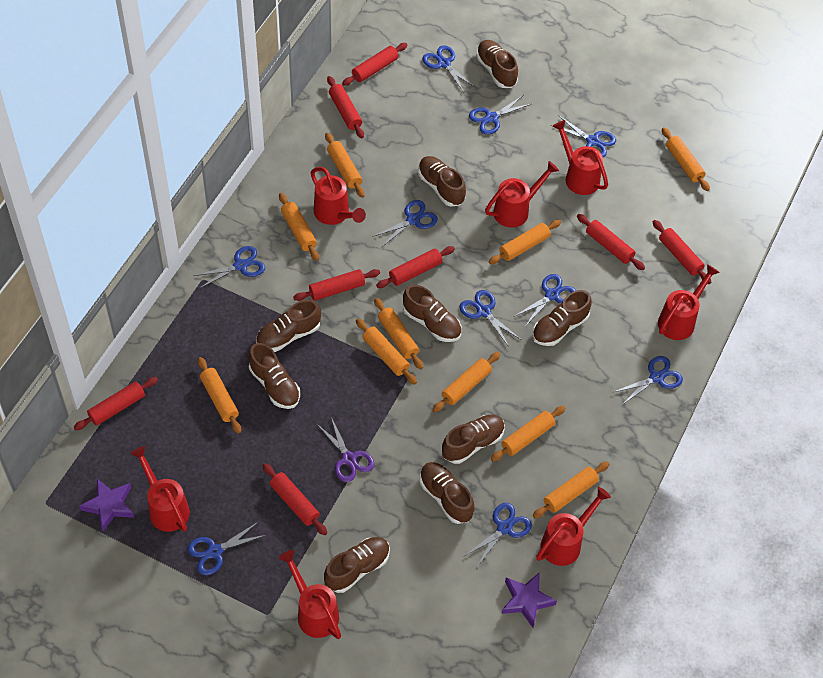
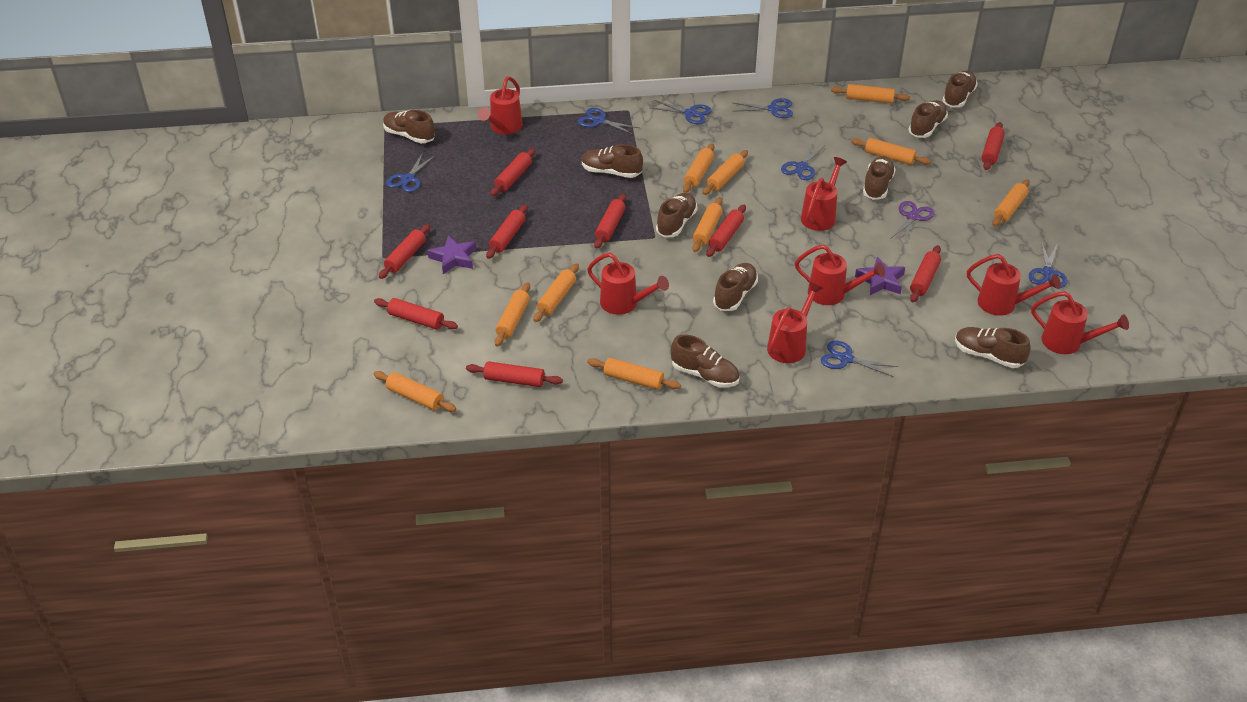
blue scissors: 10 -> 7
red rolling pin: 8 -> 9

